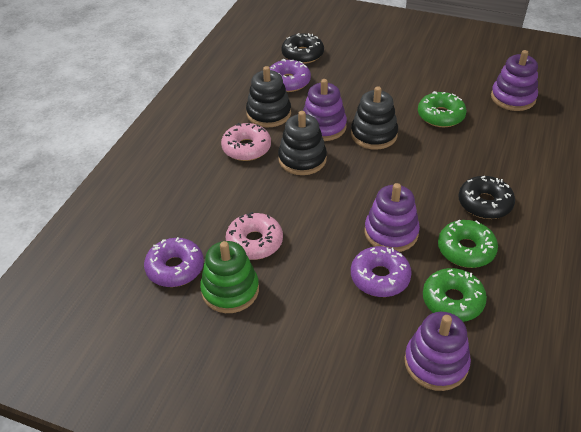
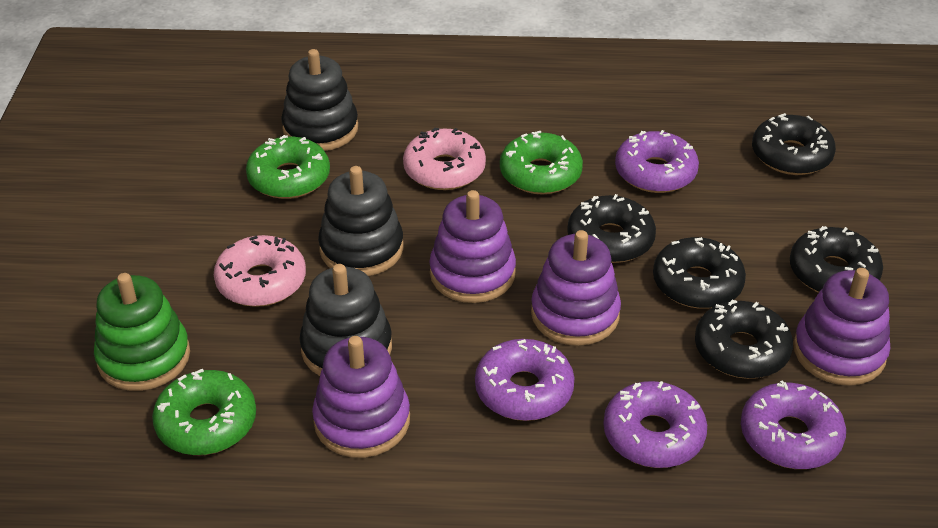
black donut: 2 -> 5
purple donut: 3 -> 4

